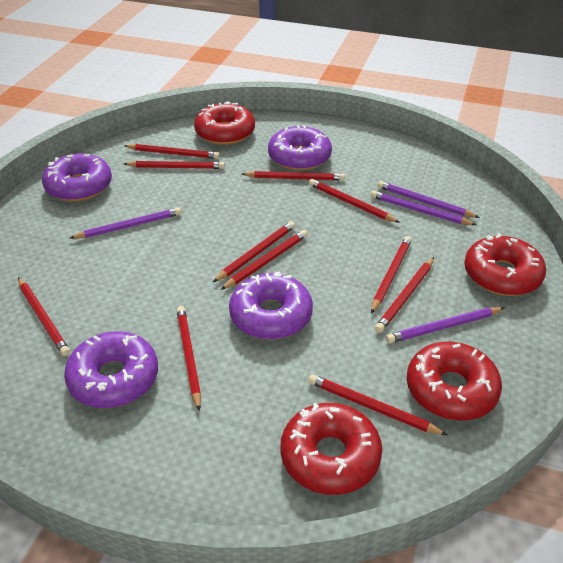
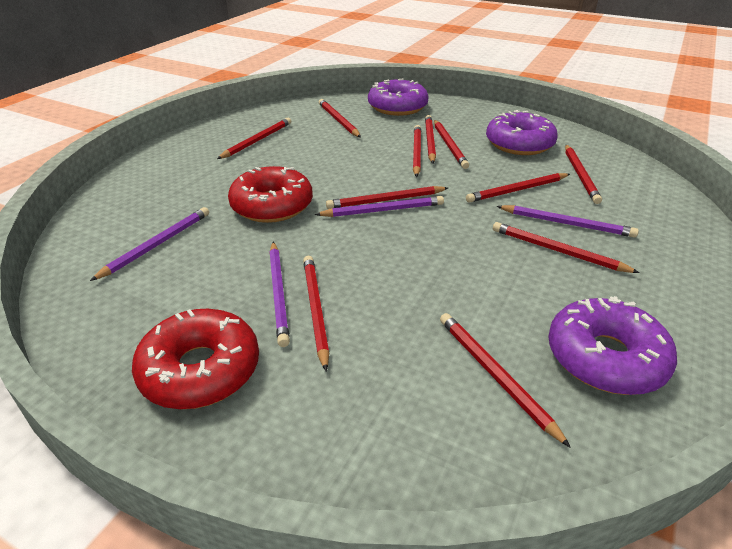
purple donut: 4 -> 3
red donut: 4 -> 2

